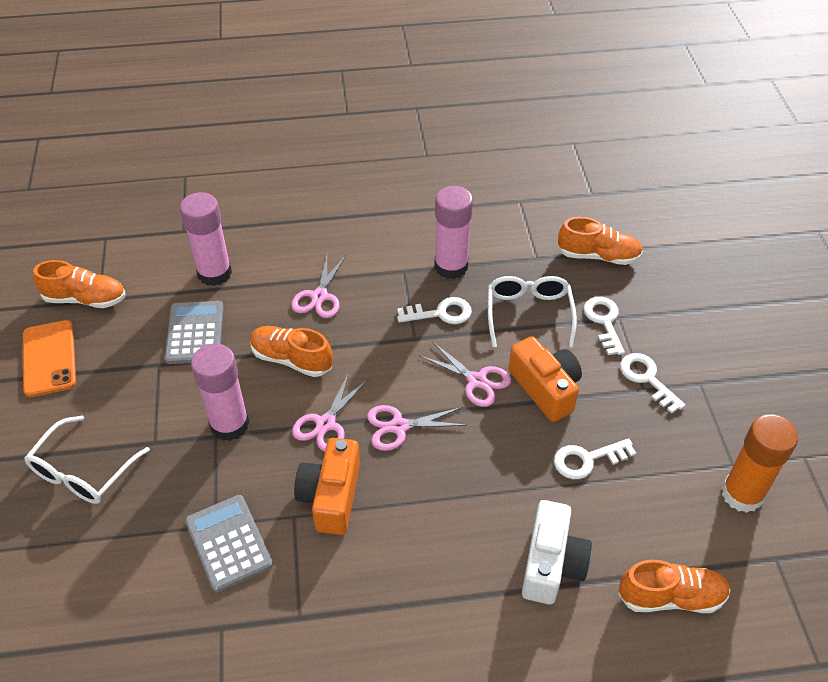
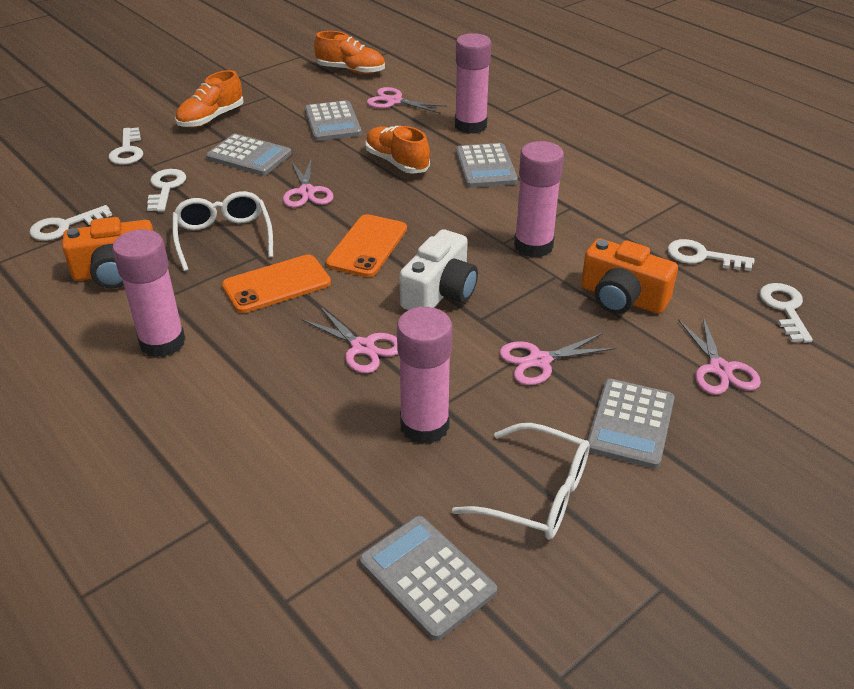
grey calculator: 2 -> 5
orange glue stick: 1 -> 0
orange phone: 1 -> 2
orange shoe: 4 -> 3
pink glue stick: 3 -> 4
pink scissors: 4 -> 5
white key: 4 -> 5

